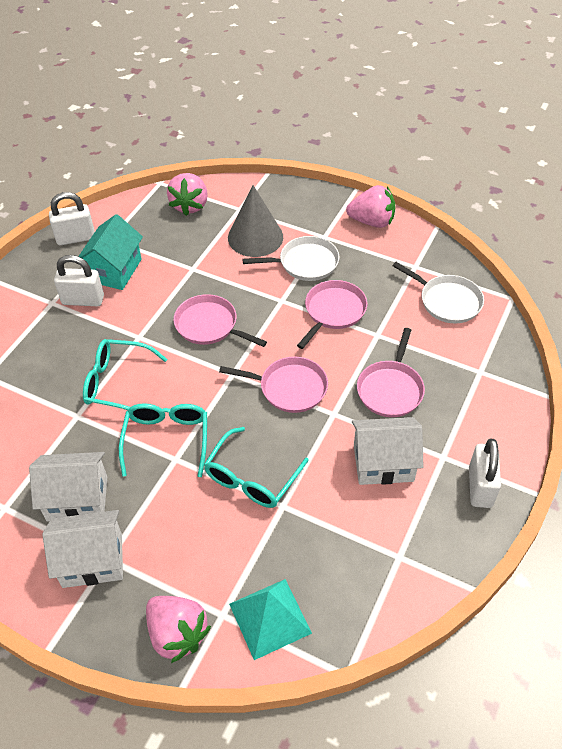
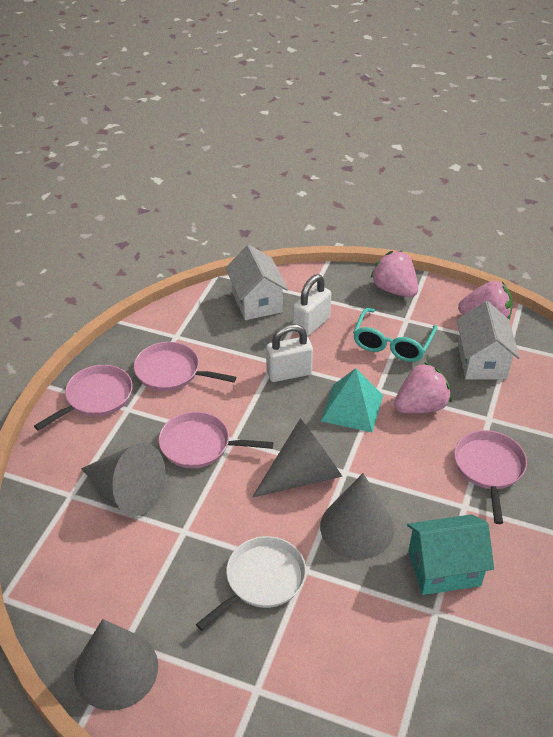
grey cone: 1 -> 4
turquoise glasses: 3 -> 1
white house: 3 -> 2
white padlock: 3 -> 2
white pan: 2 -> 1

